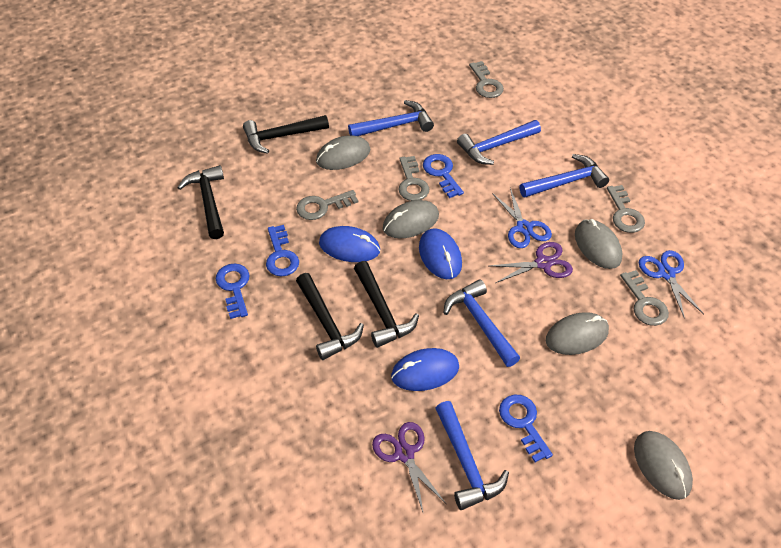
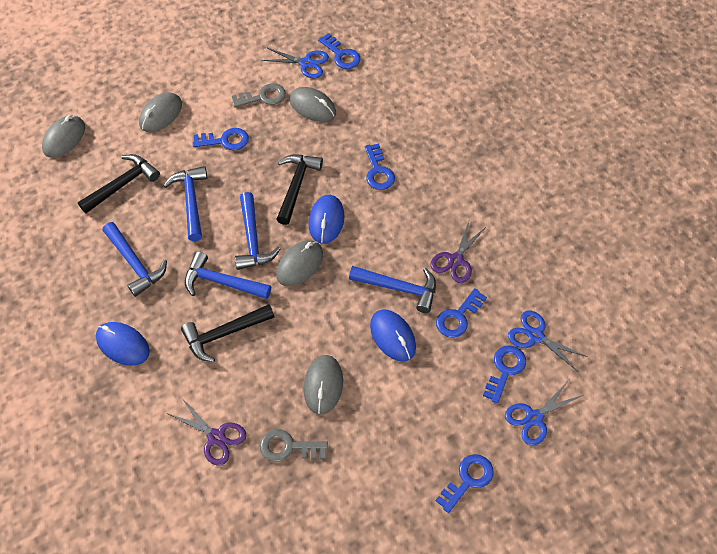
black hammer: 4 -> 3
blue key: 4 -> 6
blue scissors: 2 -> 3
grey key: 5 -> 2

